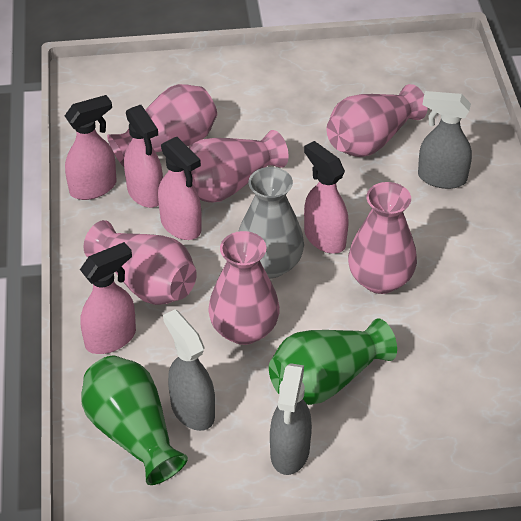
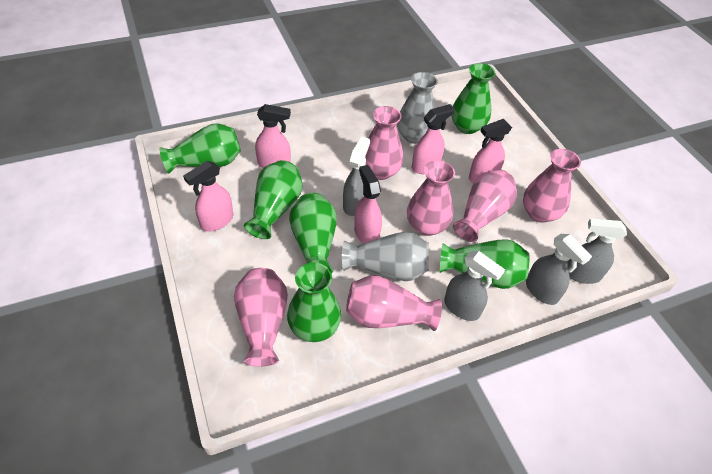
green vase: 2 -> 6
grey spray bottle: 3 -> 4
grey vase: 1 -> 2

